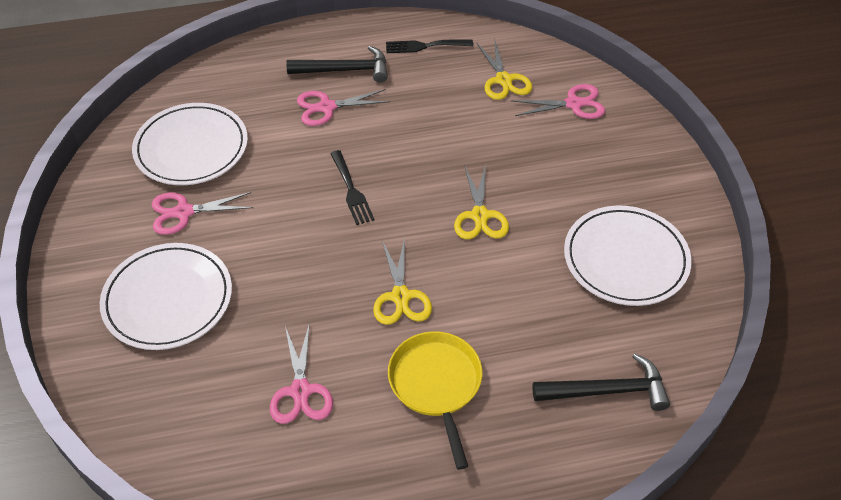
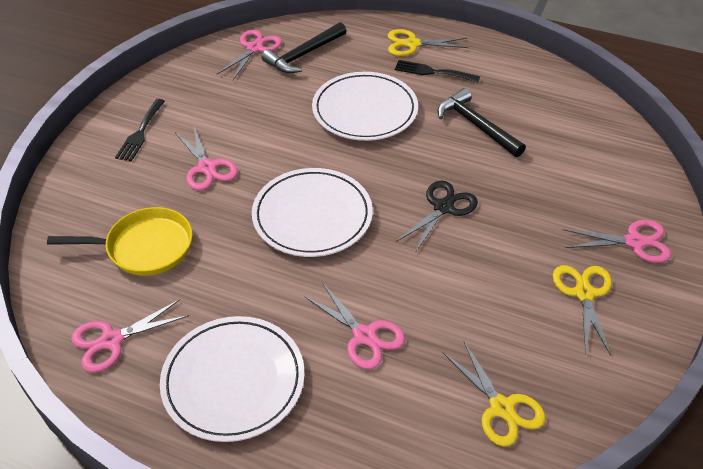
black scissors: 0 -> 1
pink scissors: 4 -> 5

